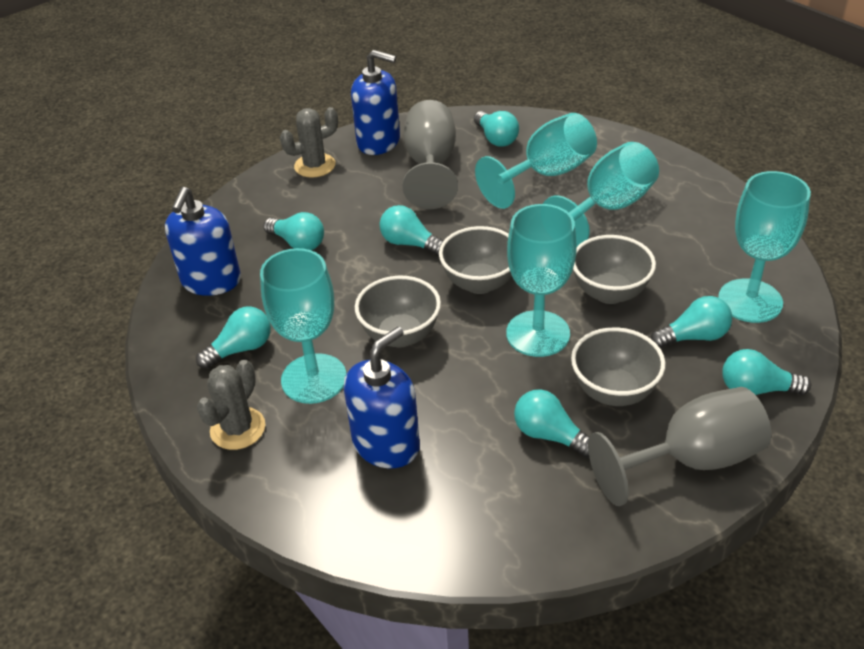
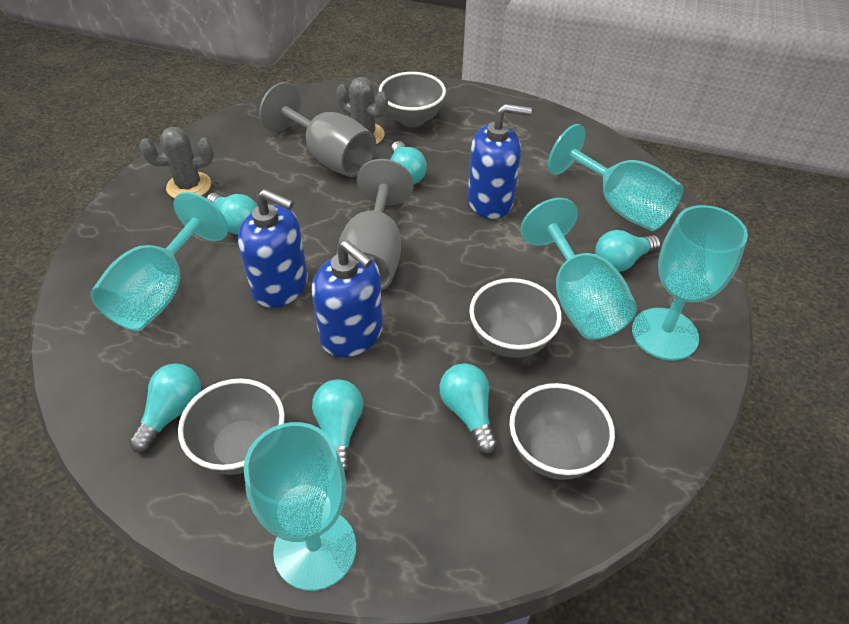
turquoise light bulb: 7 -> 6

